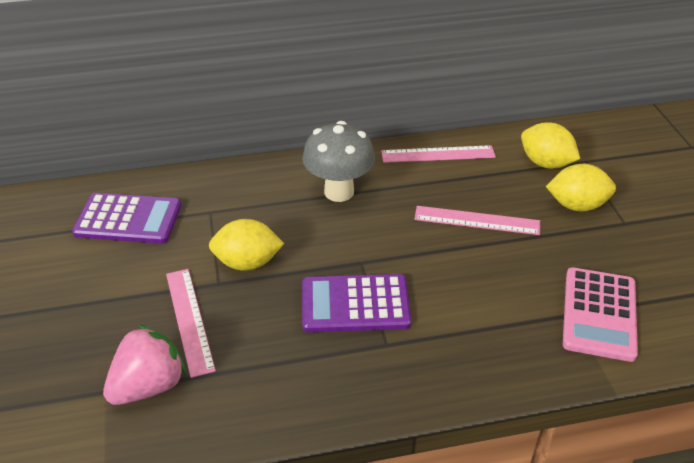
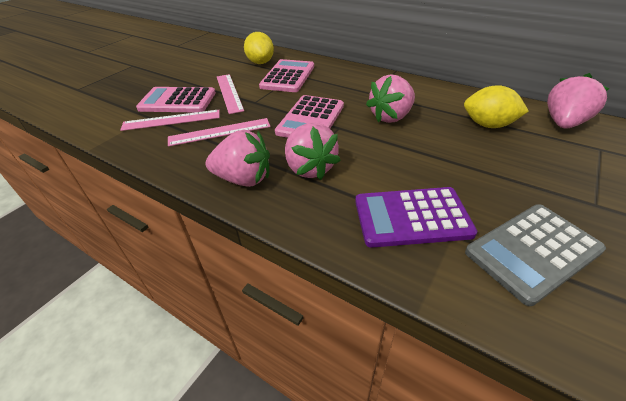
grey calculator: 0 -> 1
grey mushroom: 1 -> 0
pink calculator: 1 -> 3
pink strawberry: 1 -> 4
purple calculator: 2 -> 1
yellow lemon: 3 -> 2

